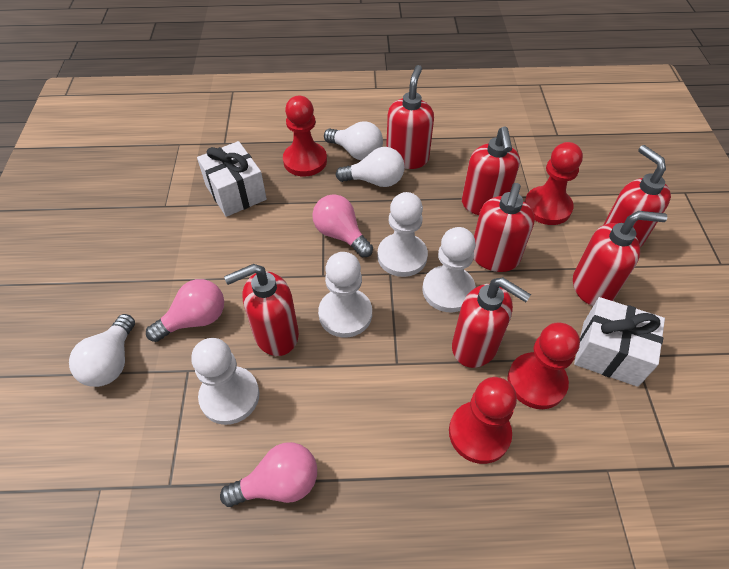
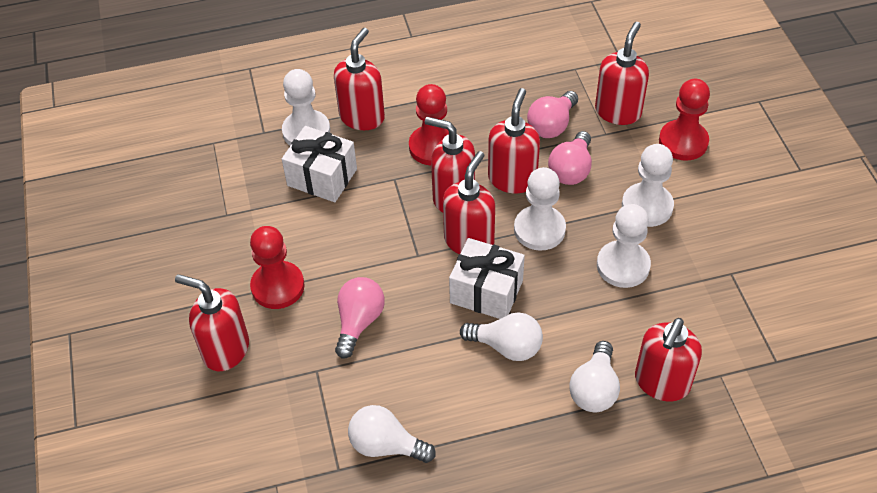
red pawn: 4 -> 3

